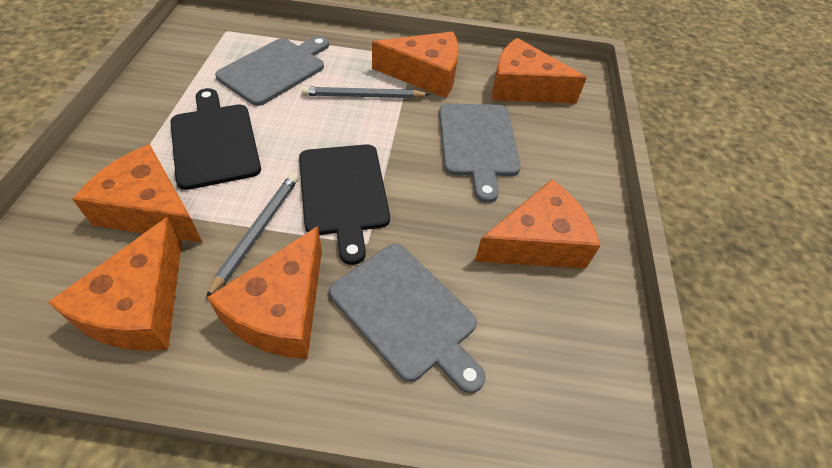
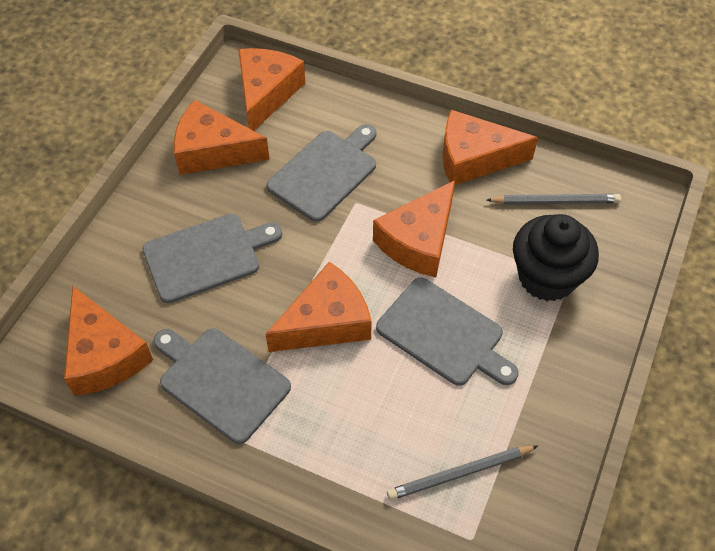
black cupcake: 0 -> 1
black cutting board: 2 -> 0
grey cutting board: 3 -> 4

